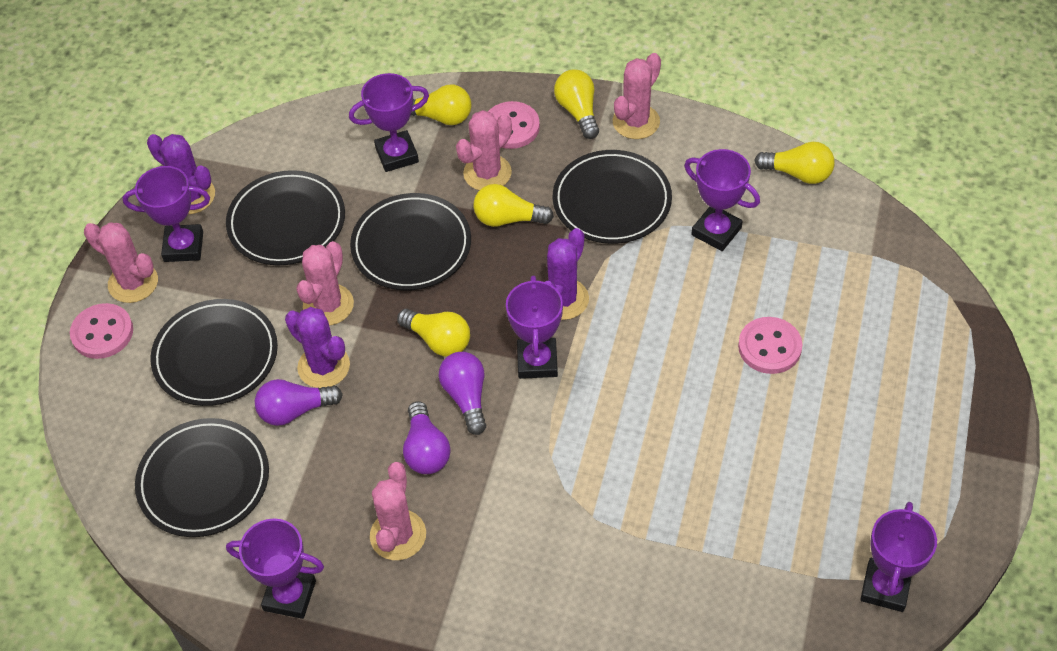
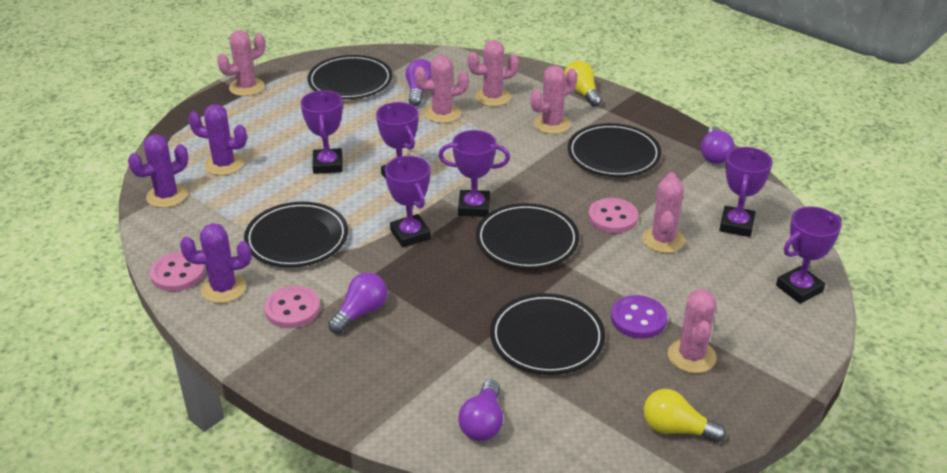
pink cactus: 5 -> 6
purple button: 0 -> 1
purple light bulb: 3 -> 4
yellow light bulb: 5 -> 2

